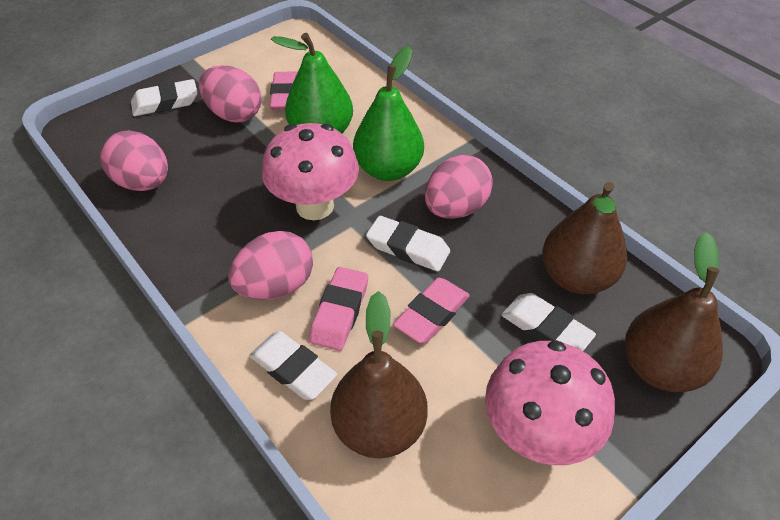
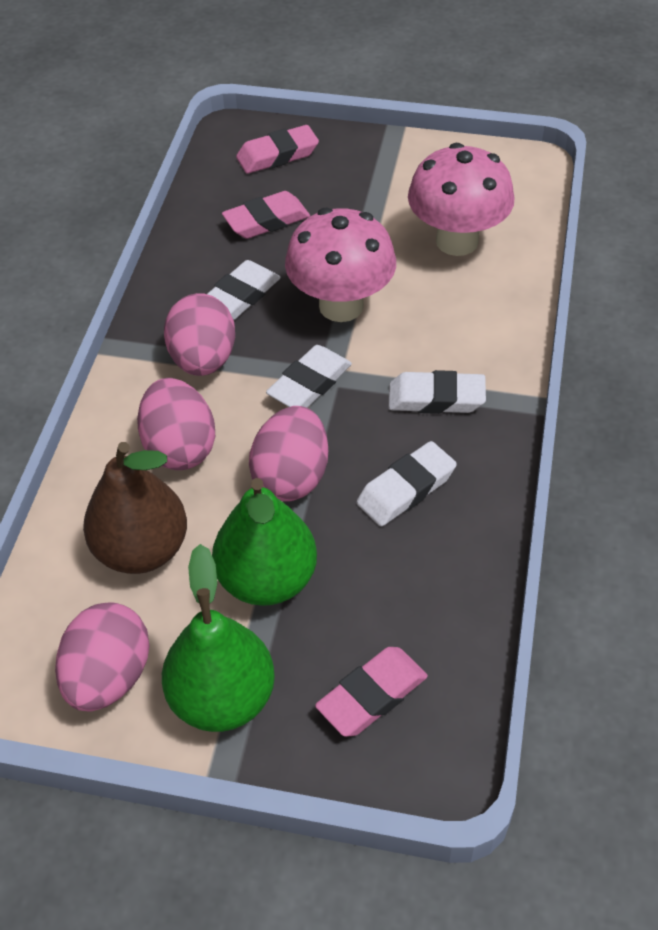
brown pear: 3 -> 1

